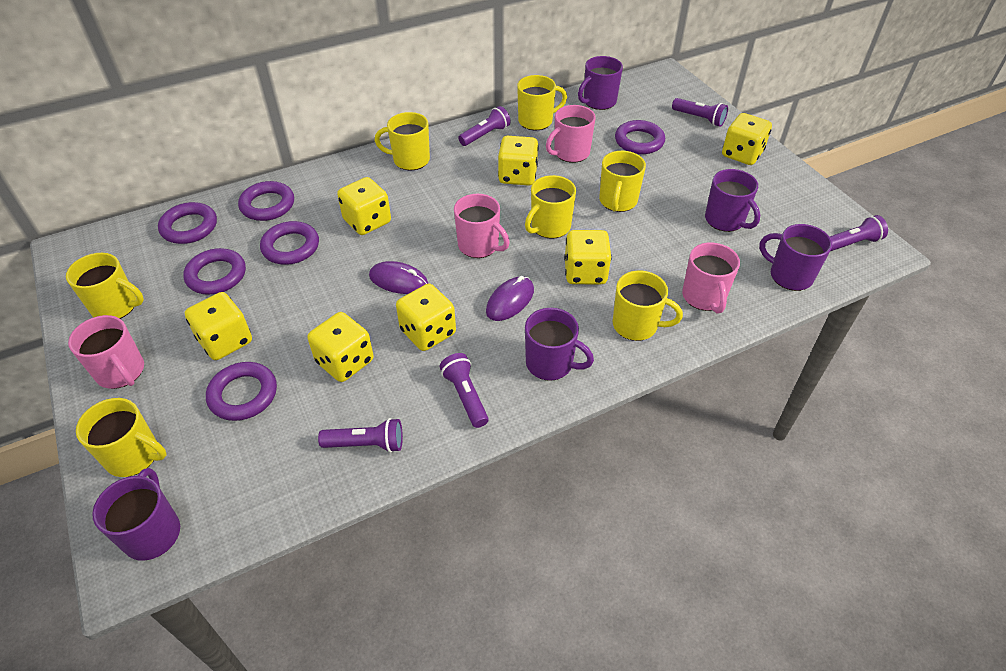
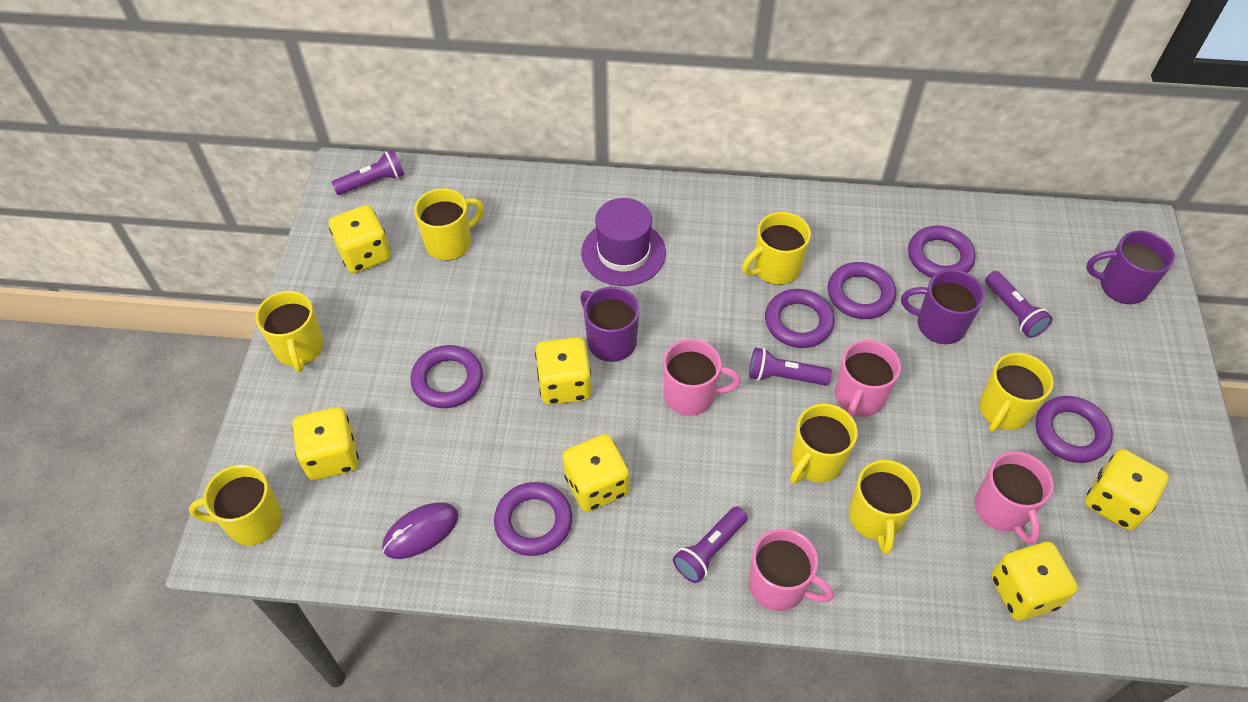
purple flashlight: 5 -> 4
purple hat: 0 -> 1
purple mouse: 2 -> 1
purple mug: 5 -> 3
yellow dice: 7 -> 6

